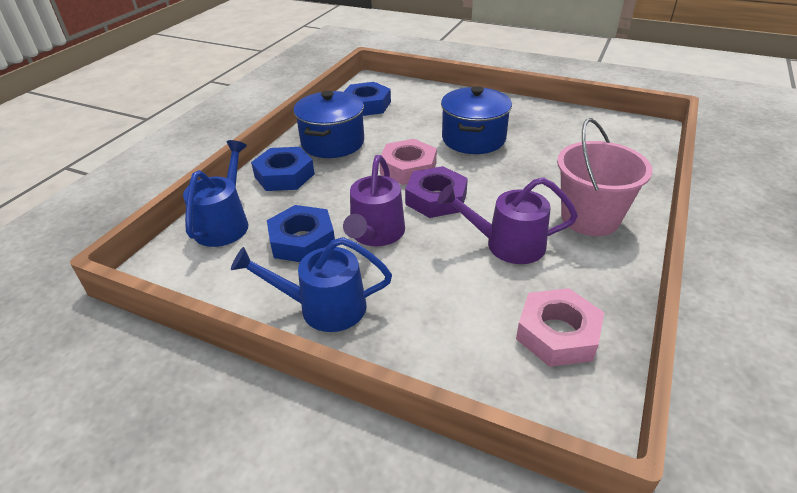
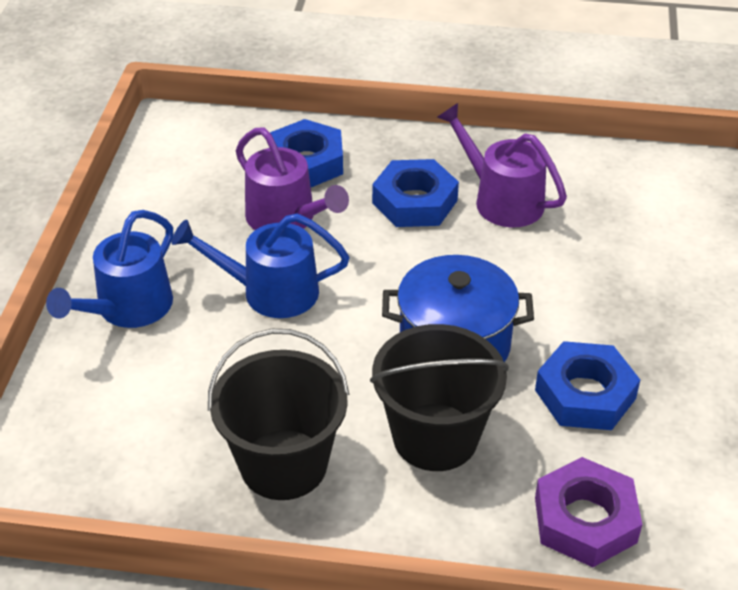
black bucket: 0 -> 2
blue pot: 2 -> 1
pink bucket: 1 -> 0
pink nut: 2 -> 0

